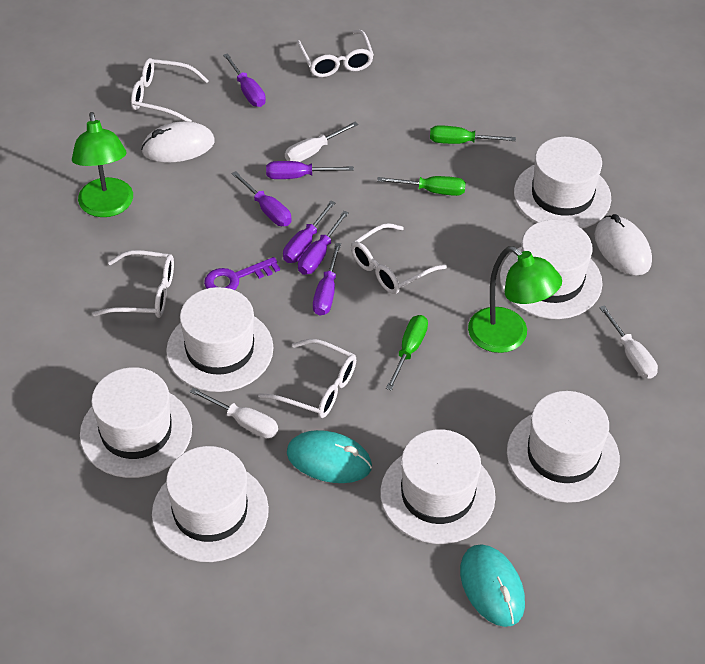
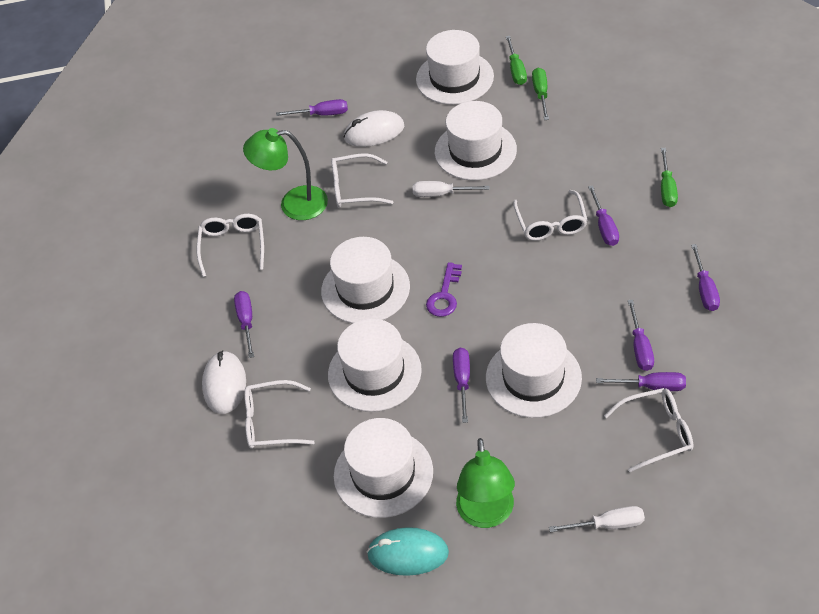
purple screwdriver: 6 -> 7
turquoise mouse: 2 -> 1
white hat: 7 -> 6
white screwdriver: 3 -> 2

